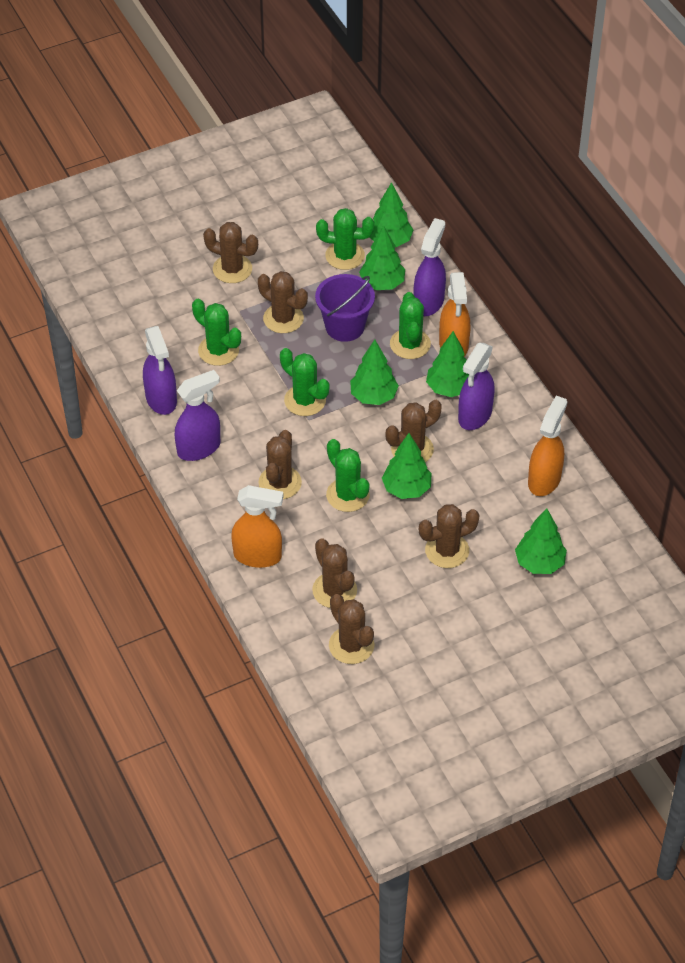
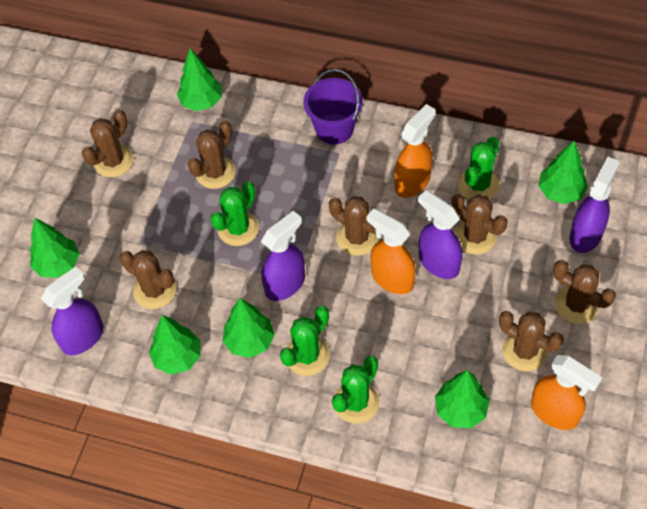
green cactus: 5 -> 4

